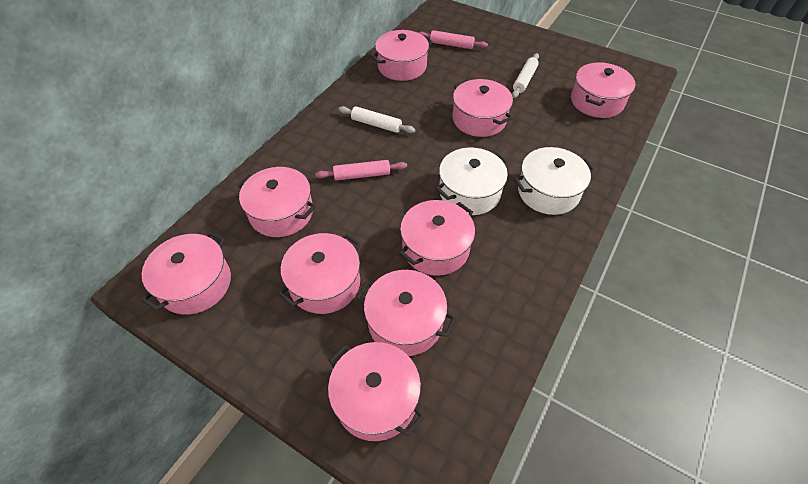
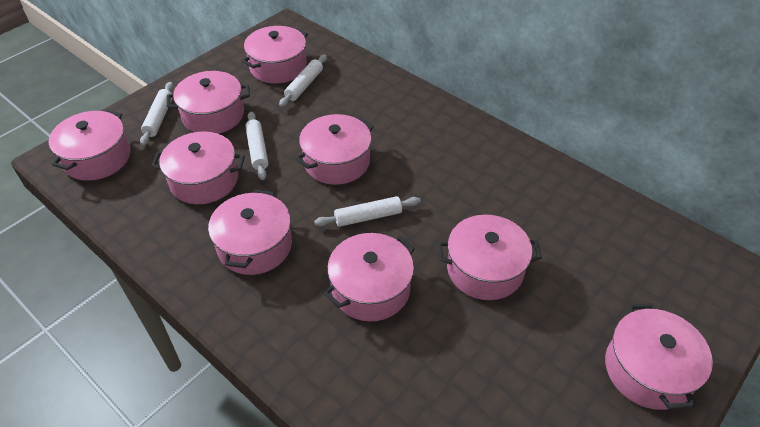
pink rolling pin: 2 -> 0
white pot: 2 -> 0
white rolling pin: 2 -> 4

